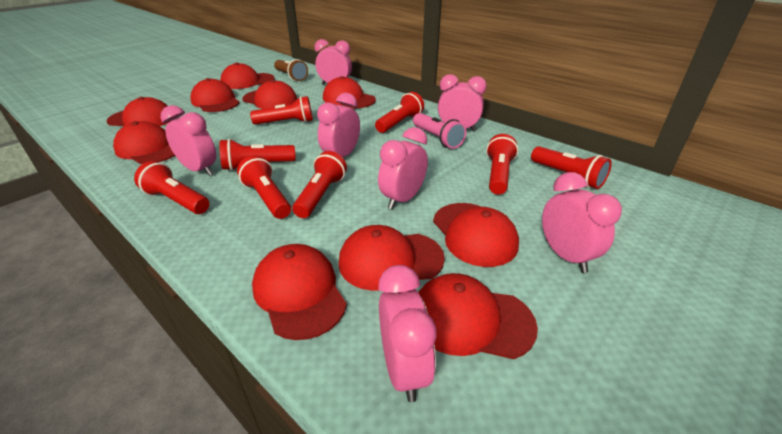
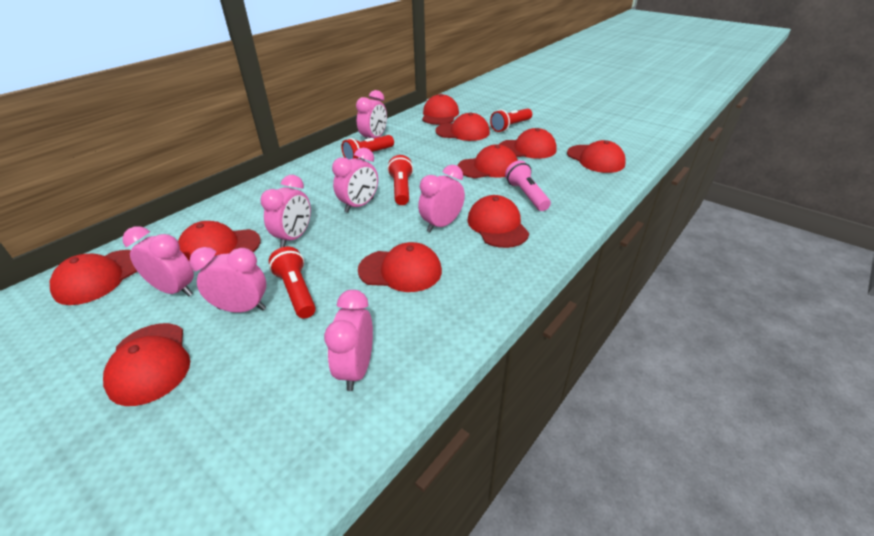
brown flashlight: 1 -> 0
red flashlight: 8 -> 4

